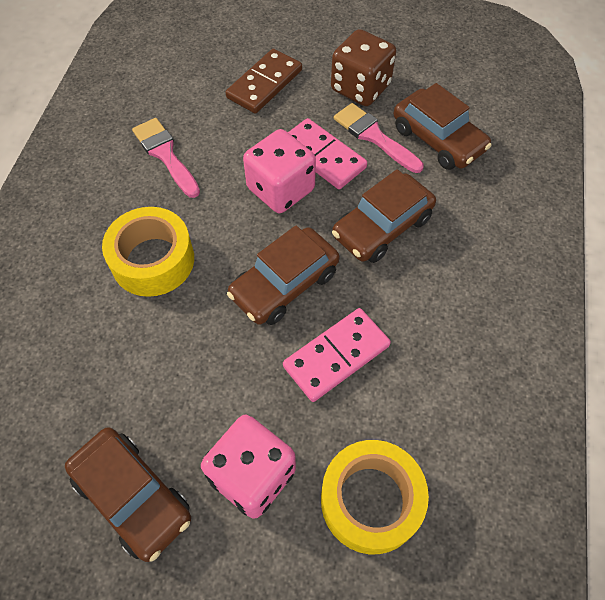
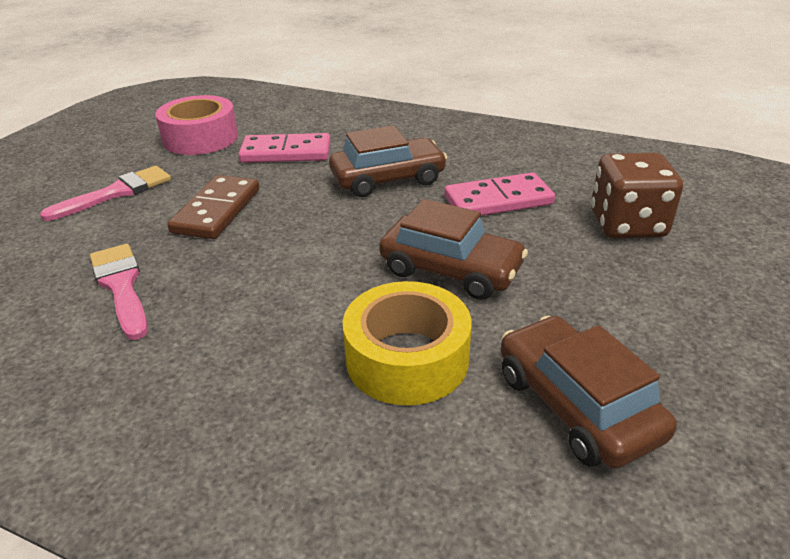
brown car: 4 -> 3
pink dice: 2 -> 0
pink tape: 0 -> 1
yellow tape: 2 -> 1

